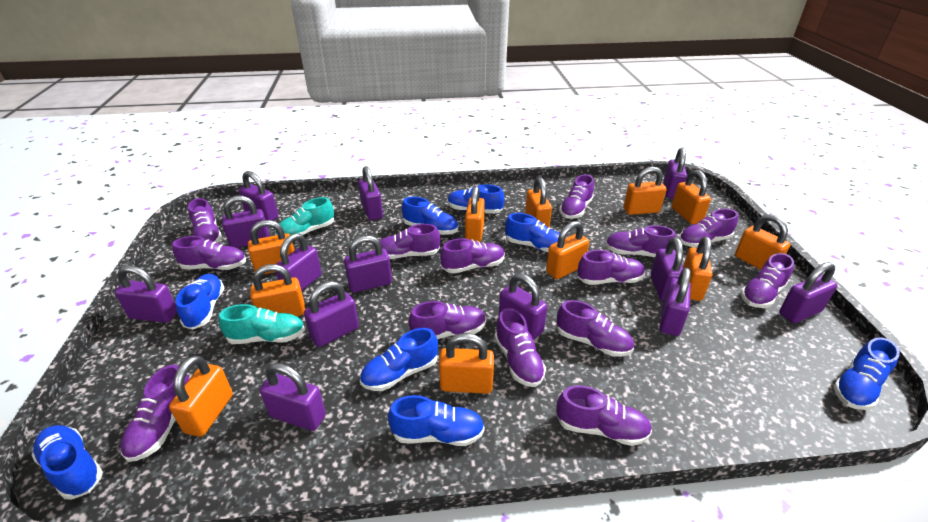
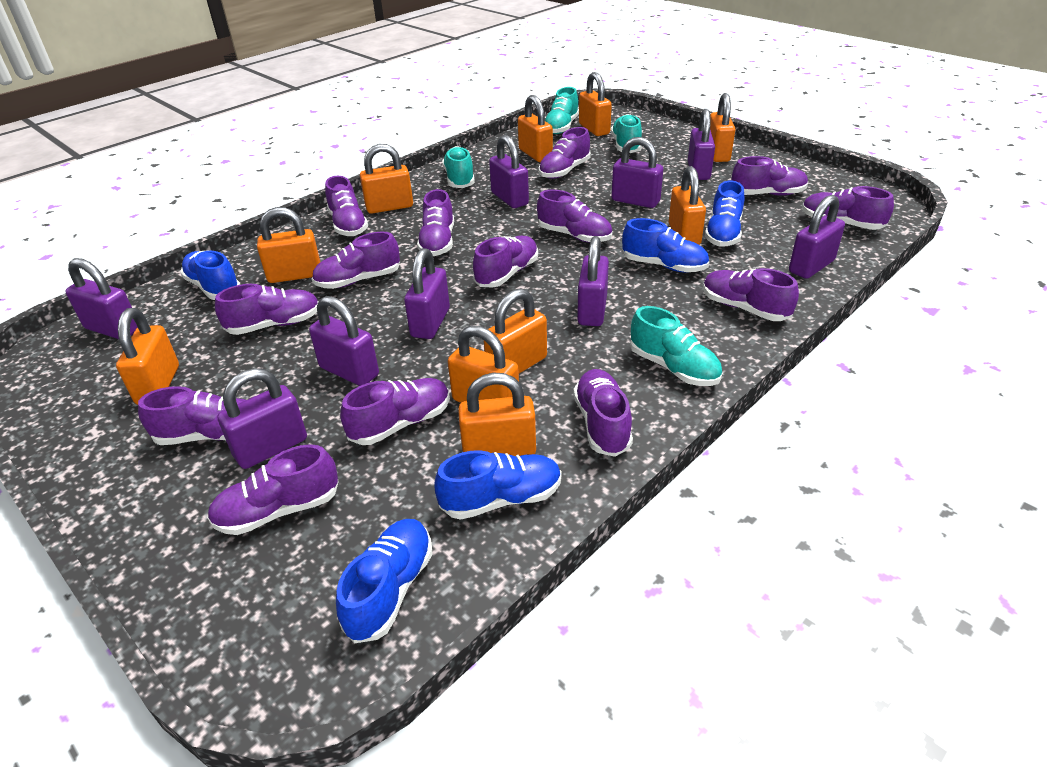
blue shoe: 8 -> 5
orange padlock: 11 -> 10
purple padlock: 13 -> 9
turquoise shoe: 2 -> 4

